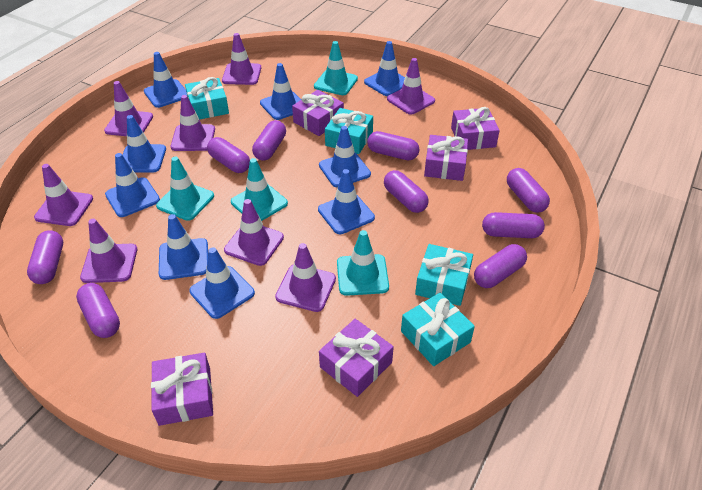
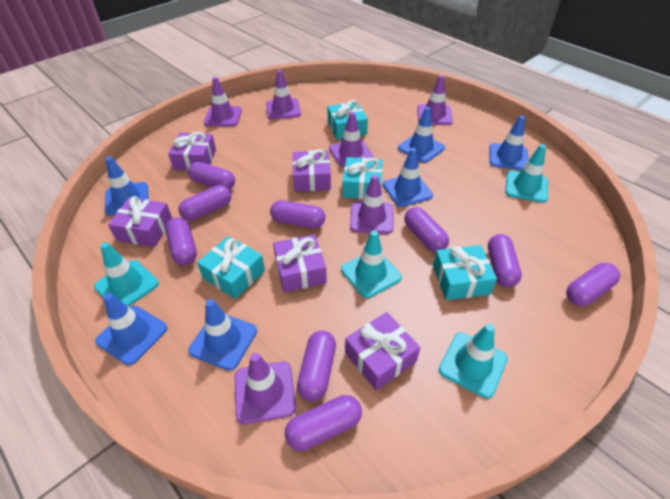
blue traffic cone: 9 -> 6
purple traffic cone: 8 -> 6

